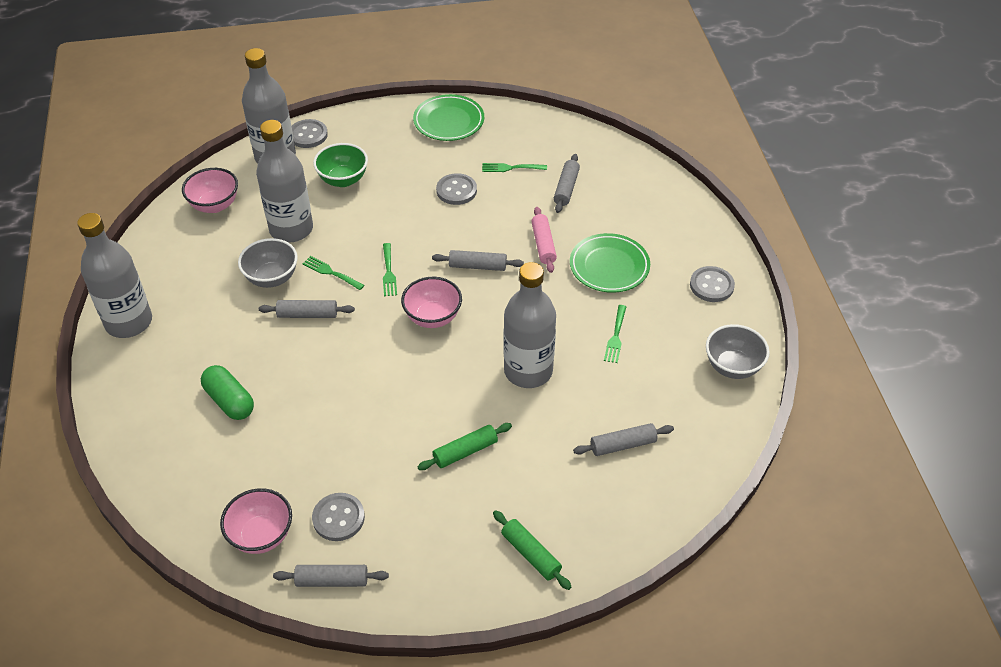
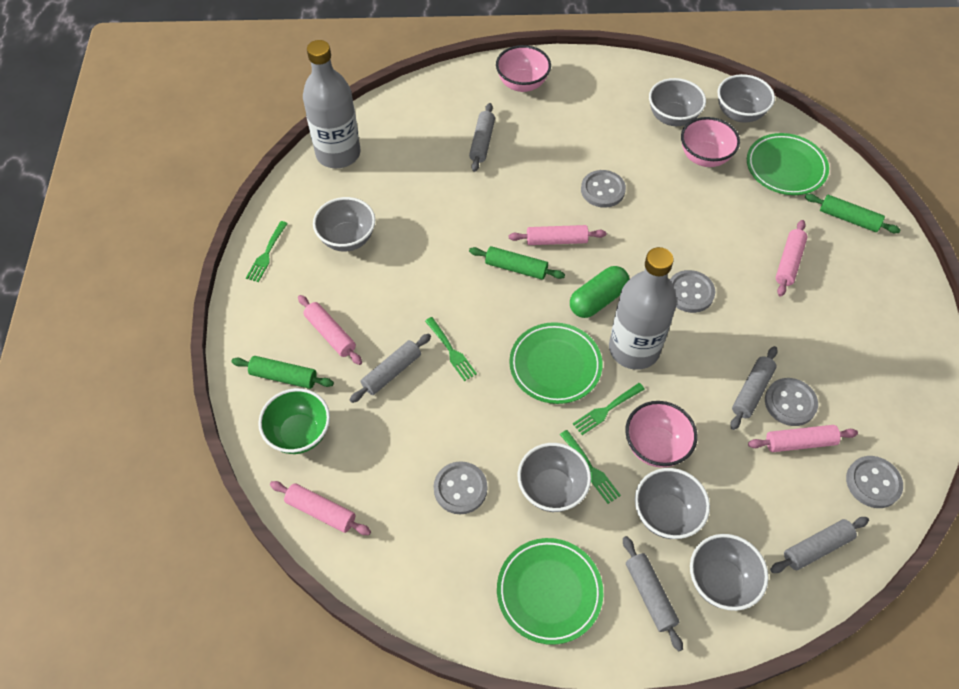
green plate: 2 -> 3
green rolling pin: 2 -> 3
grey bottle: 4 -> 2
grey bowl: 2 -> 6
grey button: 4 -> 5
pink rolling pin: 1 -> 5

